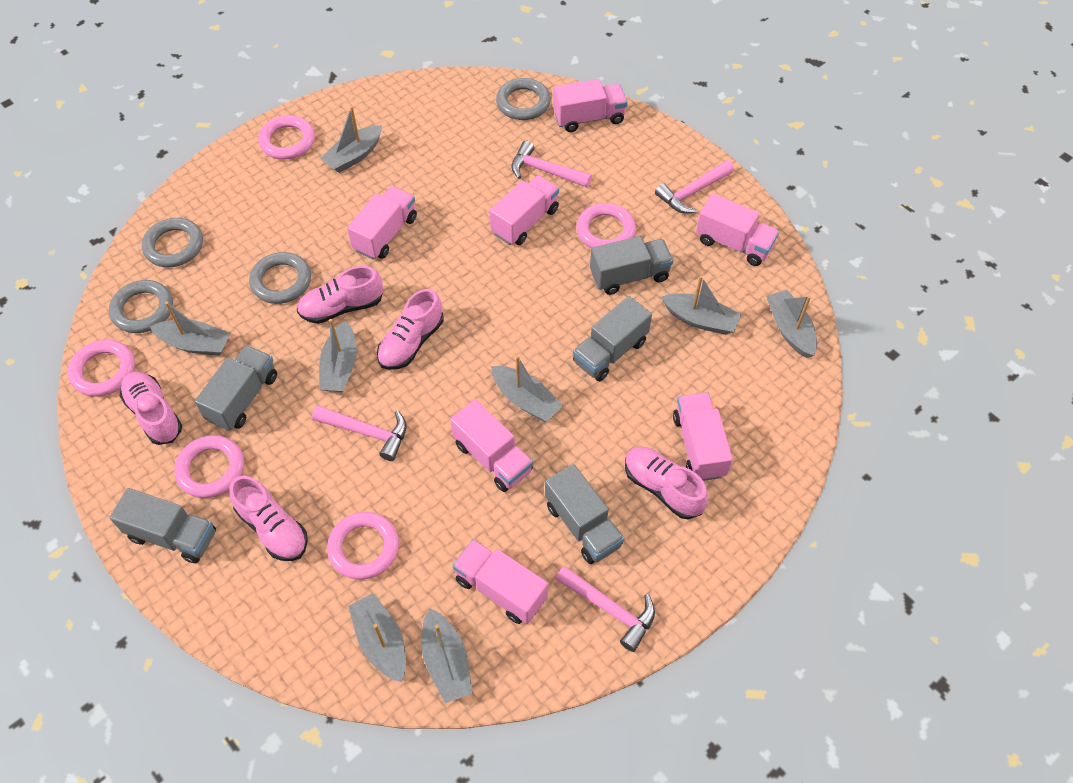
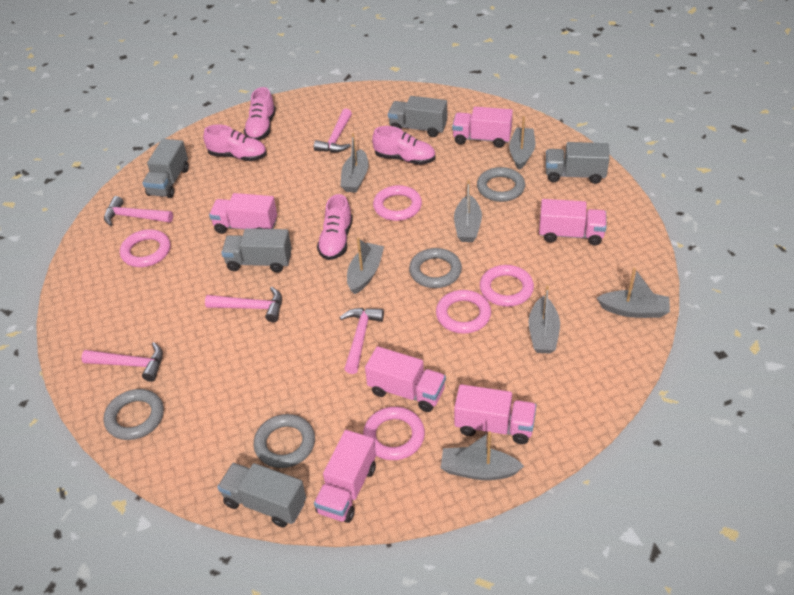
grey boat: 8 -> 7
pink hammer: 4 -> 5
pink shoe: 5 -> 4
pink truck: 7 -> 6

